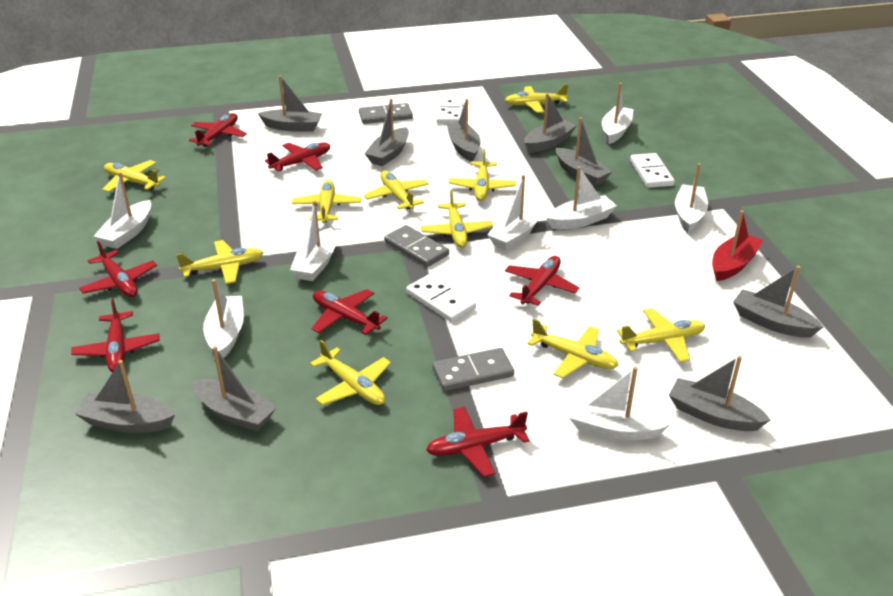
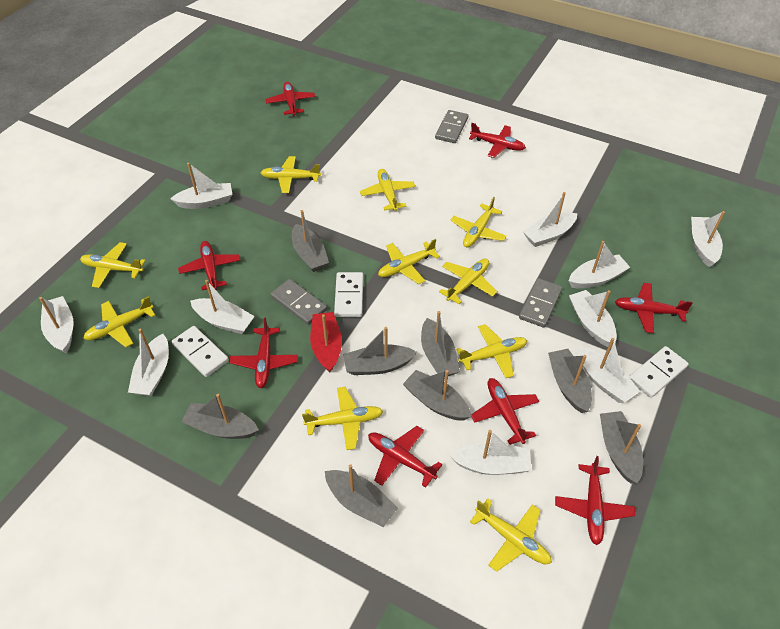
grey boat: 9 -> 8
red plane: 7 -> 8
white boat: 8 -> 10

